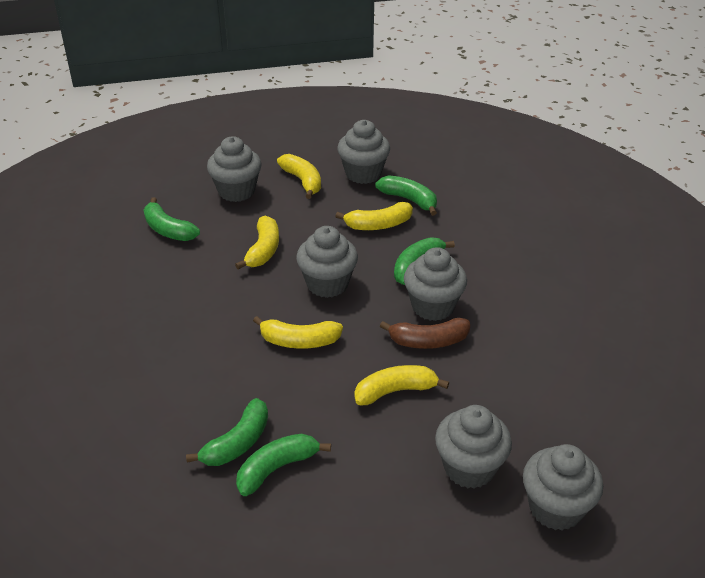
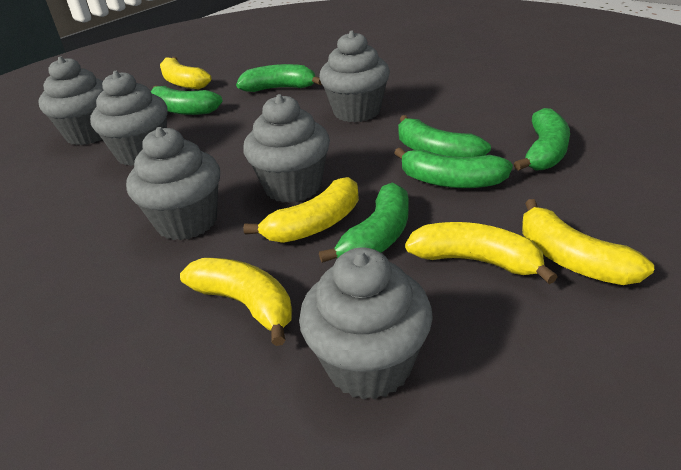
brown banana: 1 -> 0
green banana: 5 -> 6

